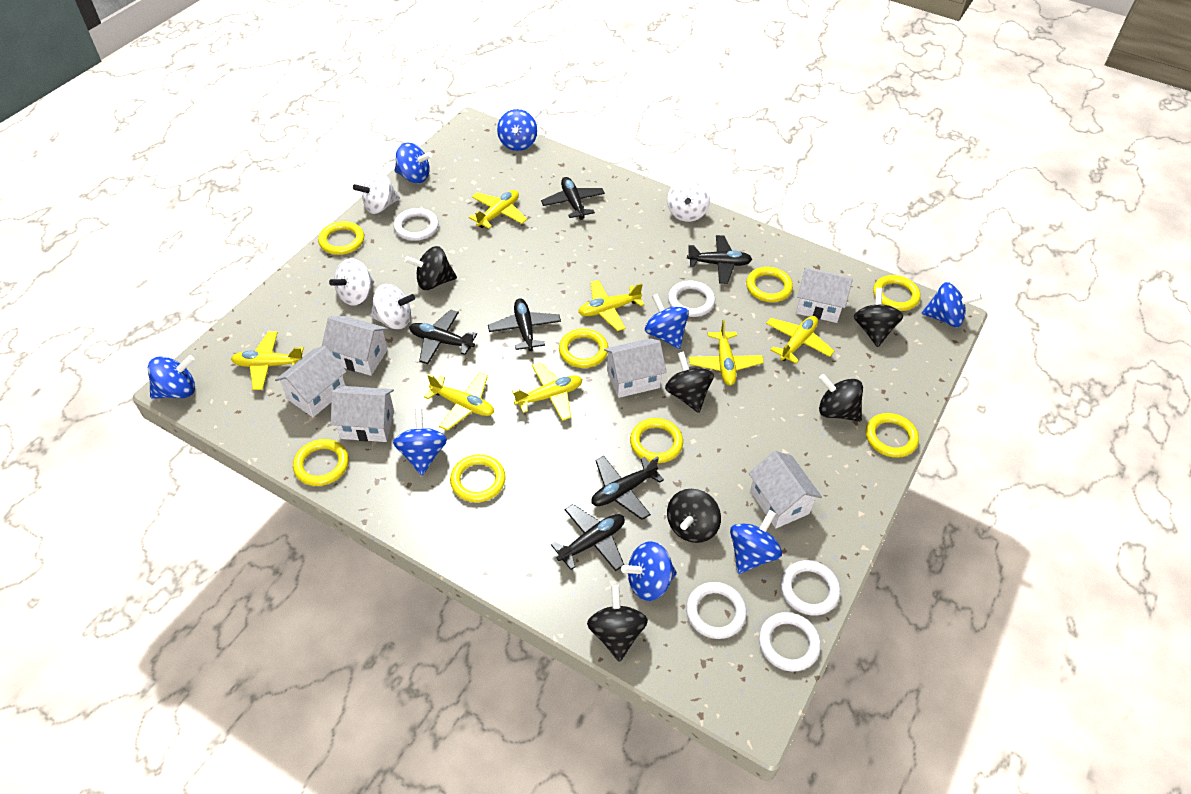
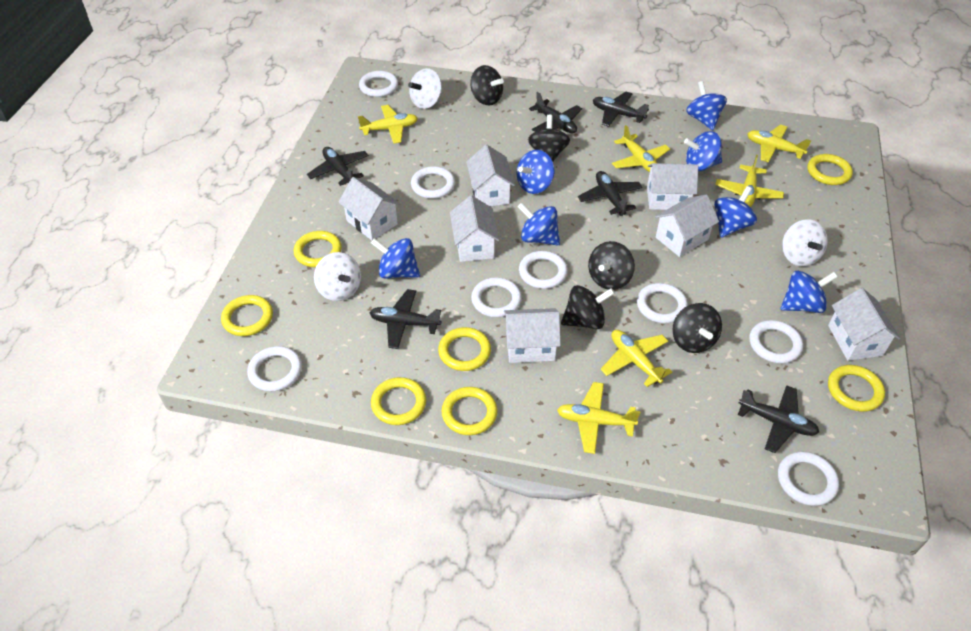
black spinning top: 6 -> 5
blue spinning top: 8 -> 7
white house: 6 -> 7
white ring: 5 -> 8
white spinning top: 4 -> 3
yellow plane: 7 -> 6
yellow ring: 8 -> 7

